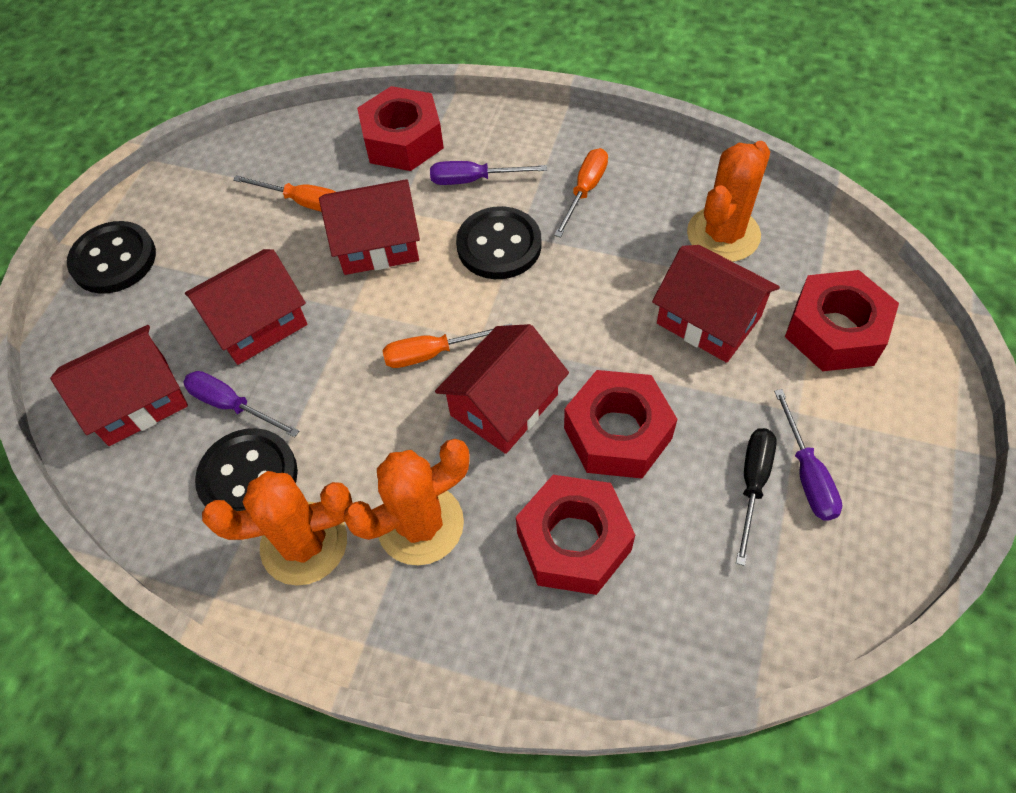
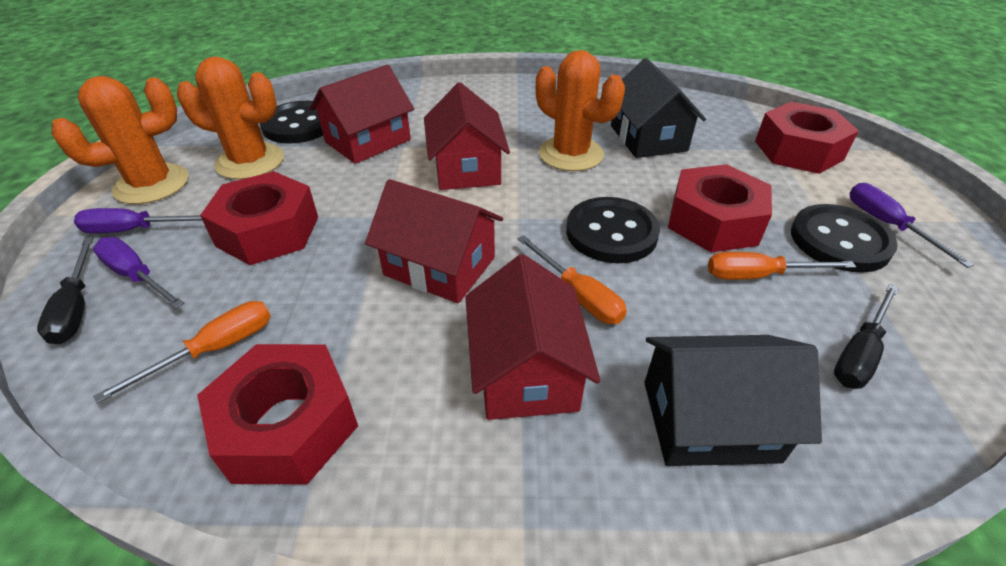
black house: 0 -> 2
black screwdriver: 1 -> 2
red house: 5 -> 4

